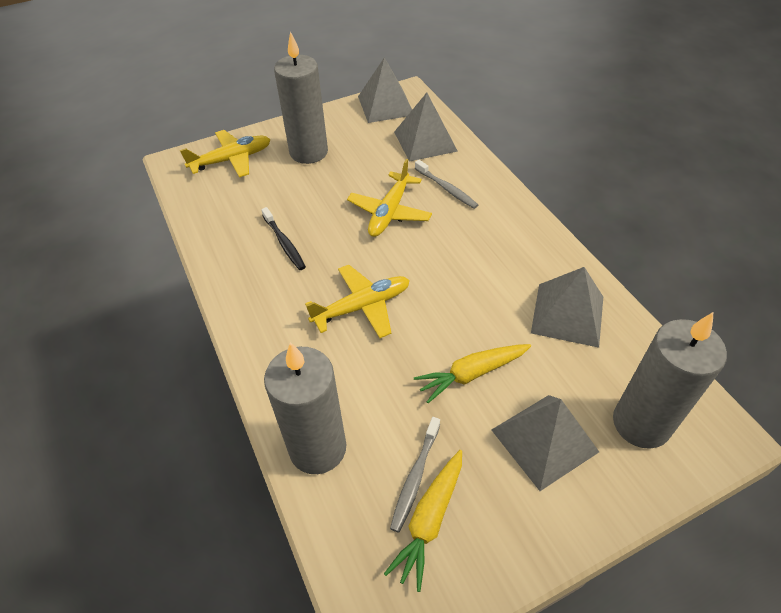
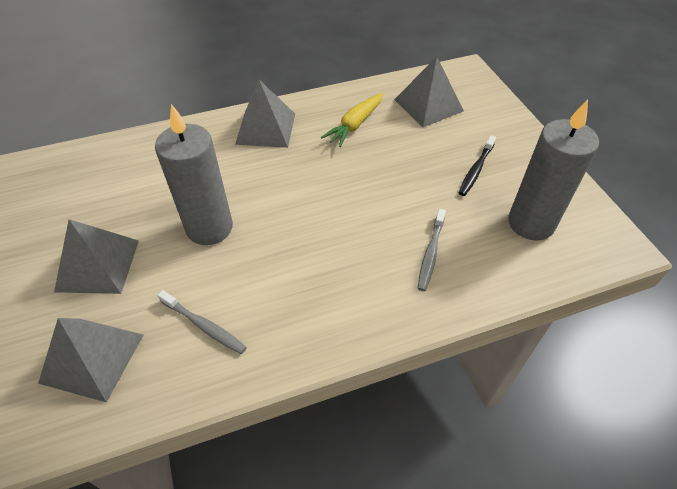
grey candle: 3 -> 2
yellow carrot: 2 -> 1
yellow plane: 3 -> 0

